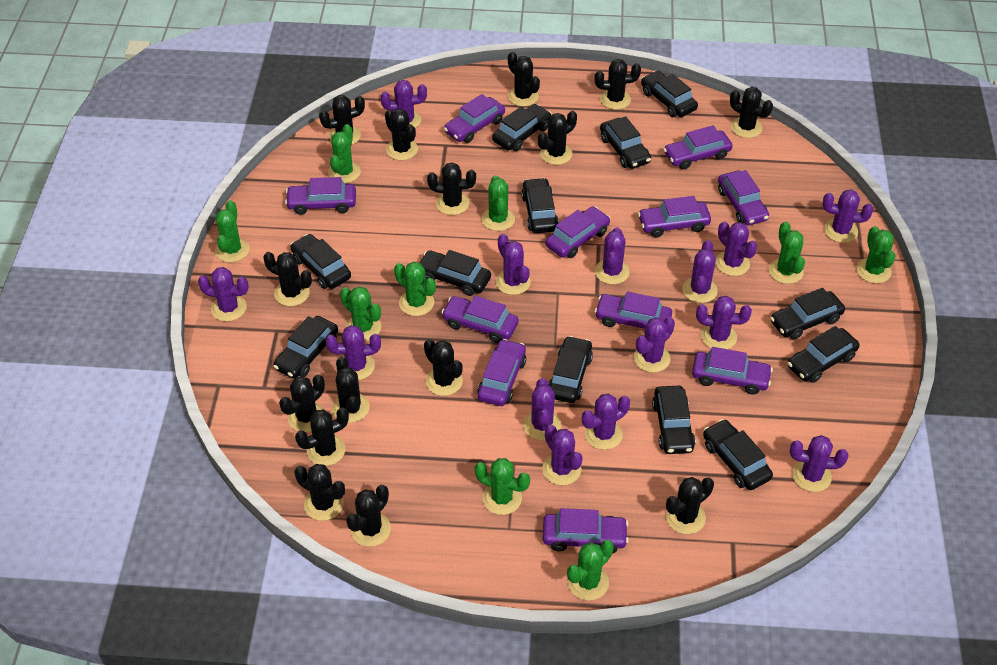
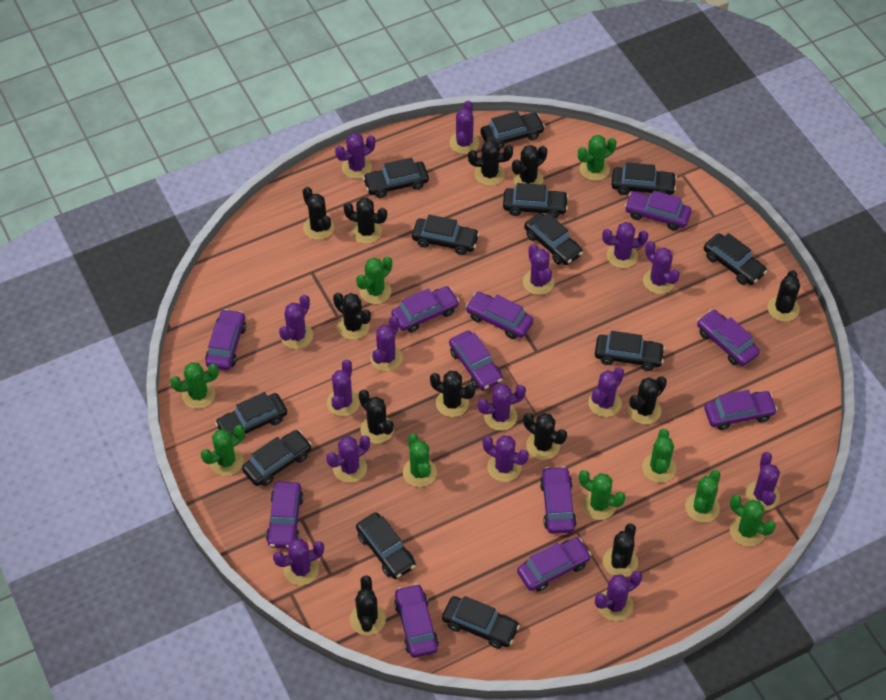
black cactus: 15 -> 12
purple cactus: 14 -> 15

